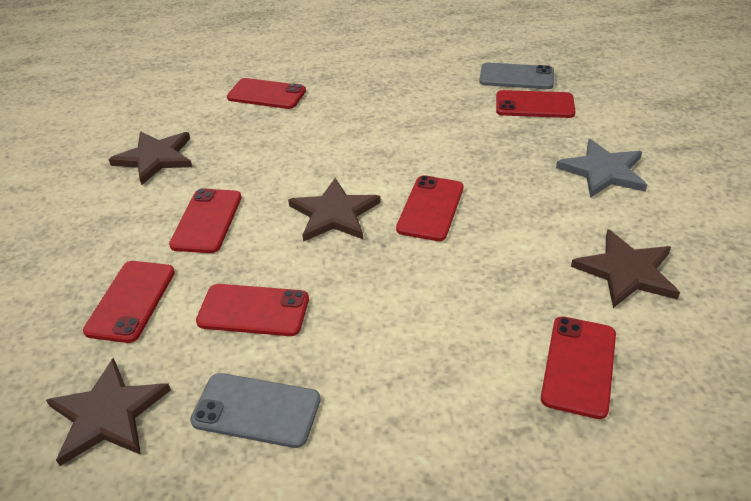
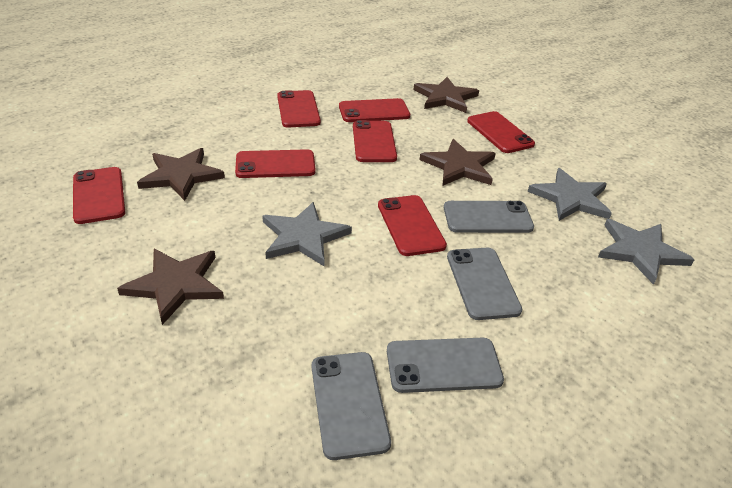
grey phone: 2 -> 4
grey star: 1 -> 3

